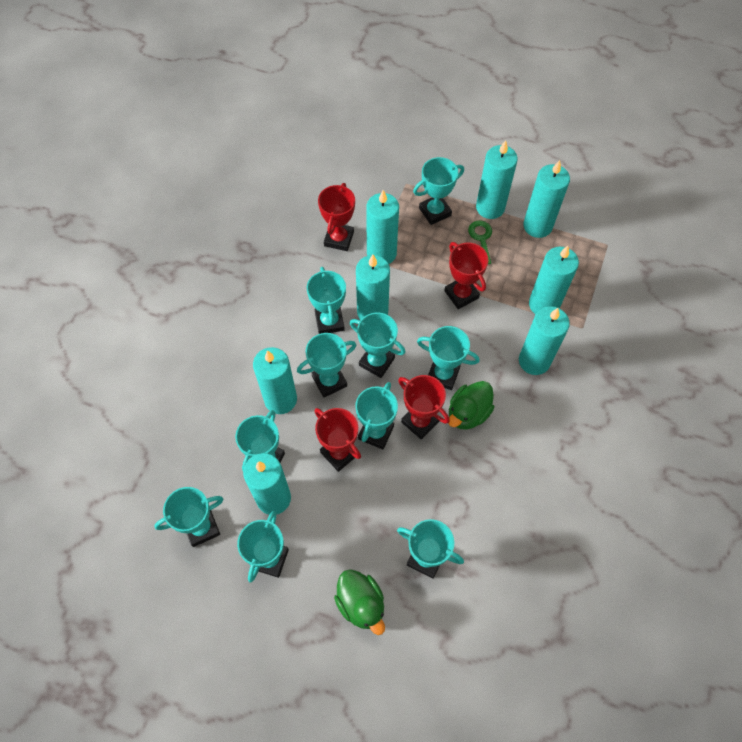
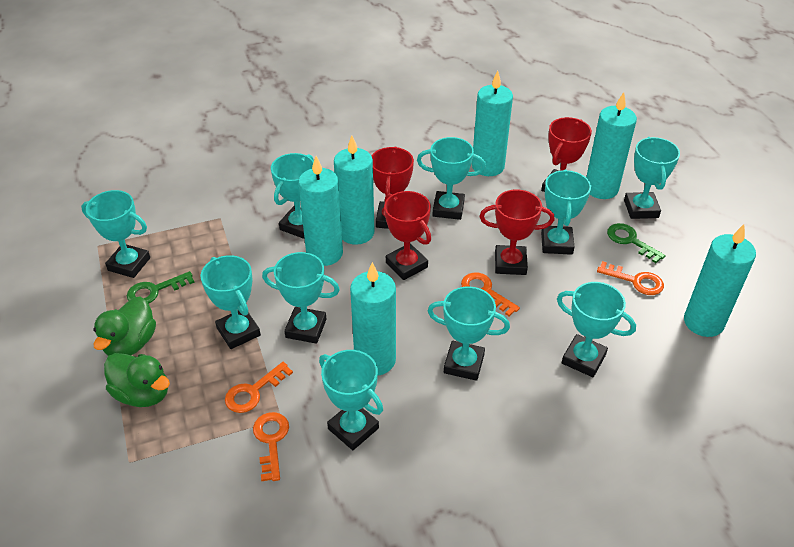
green key: 1 -> 2
orange key: 0 -> 4
turquoise candle: 8 -> 6

